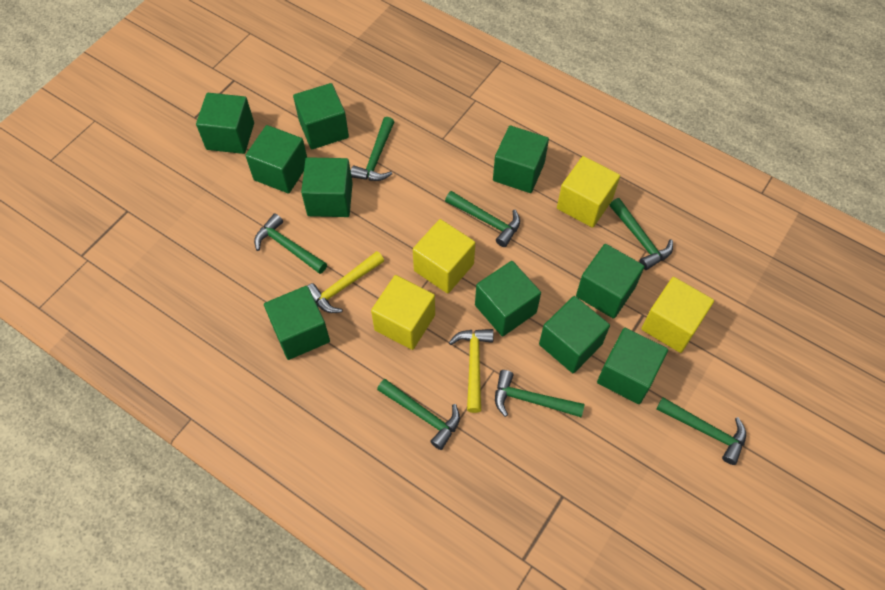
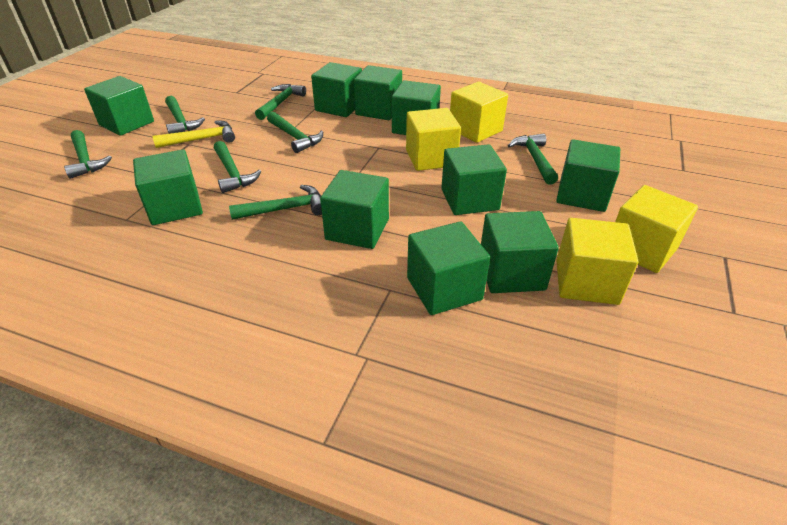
yellow hammer: 2 -> 1

